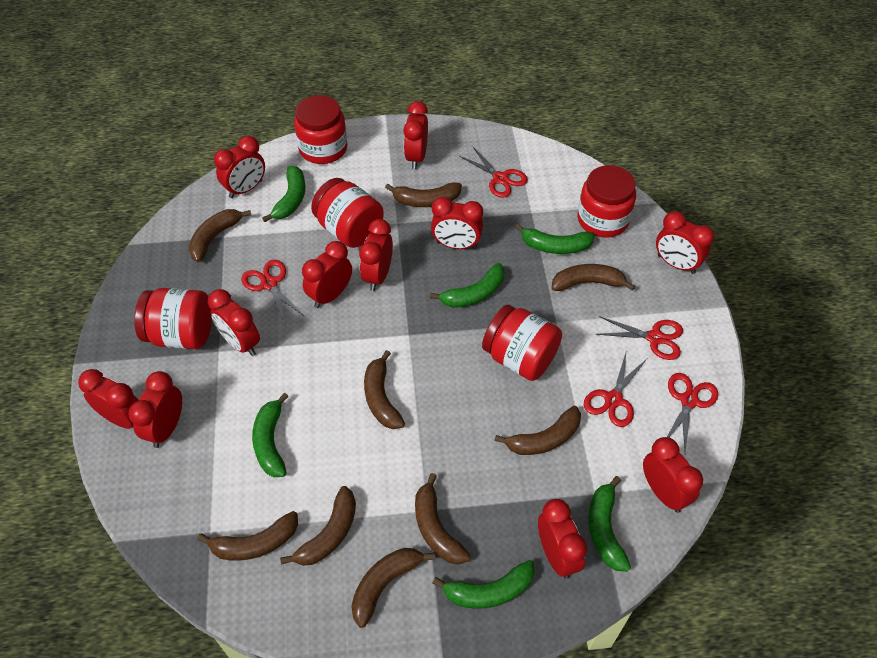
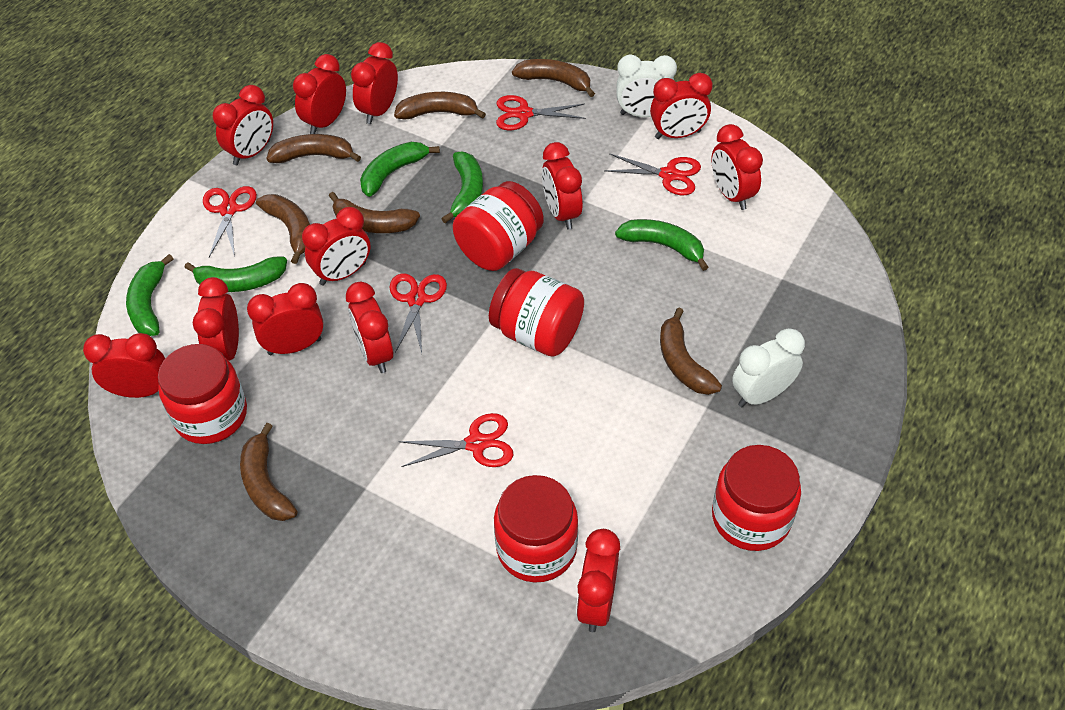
brown banana: 9 -> 7
green banana: 6 -> 5
red clock: 11 -> 12
white clock: 0 -> 2

